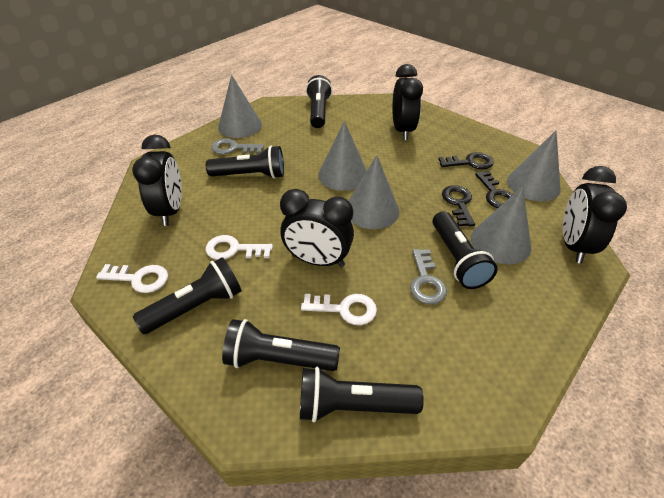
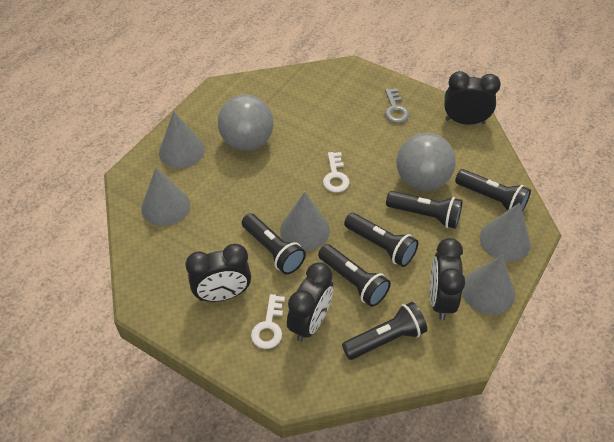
black key: 3 -> 0
grey ball: 0 -> 2
grey key: 2 -> 1
white key: 3 -> 2

